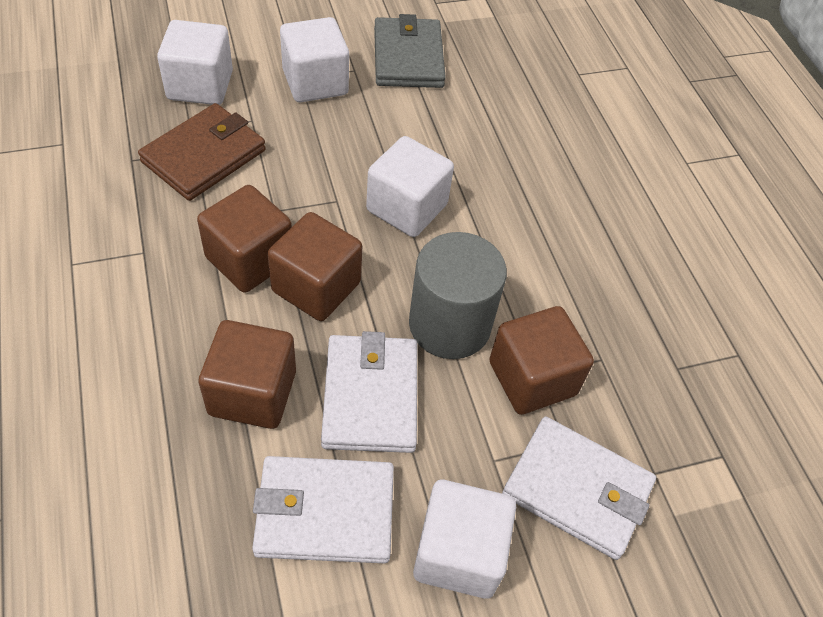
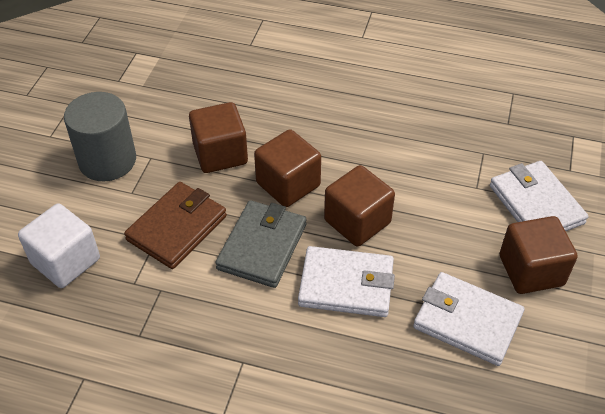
white cube: 4 -> 1

